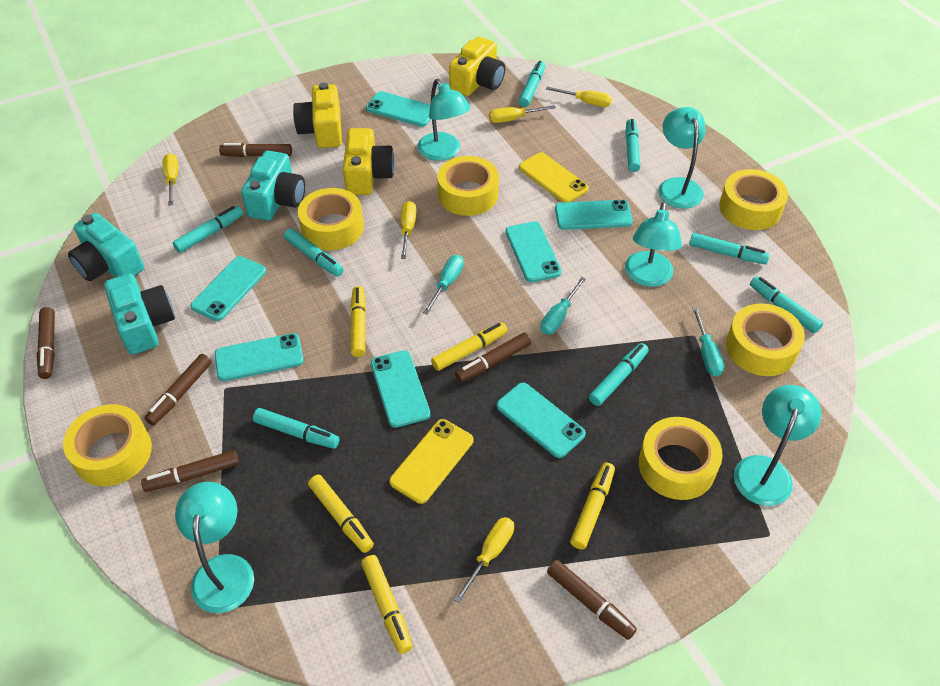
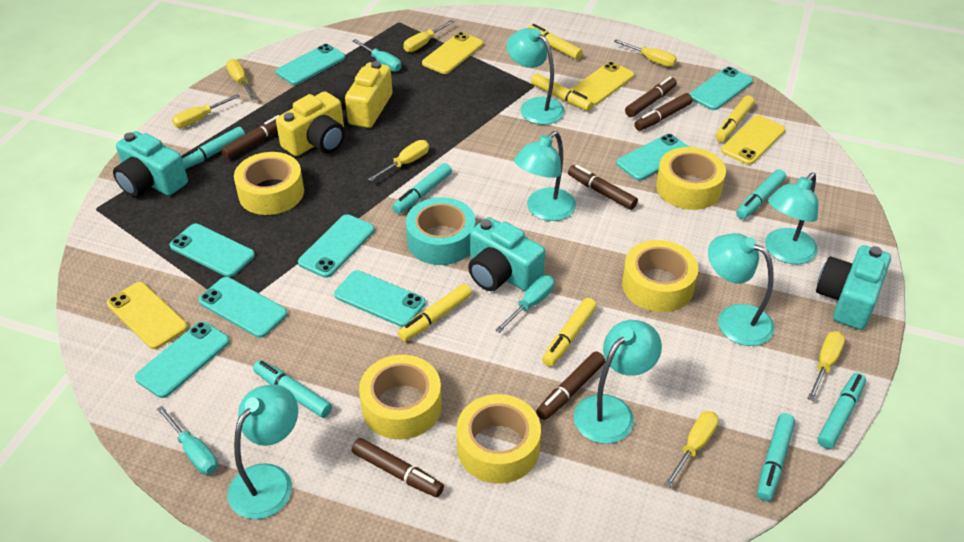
turquoise lamp: 5 -> 6
turquoise marker: 8 -> 6
turquoise phone: 7 -> 8
turquoise tape: 0 -> 1
yellow camera: 3 -> 2
yellow phone: 2 -> 4
yellow screwdriver: 5 -> 7
yellow tape: 6 -> 5

